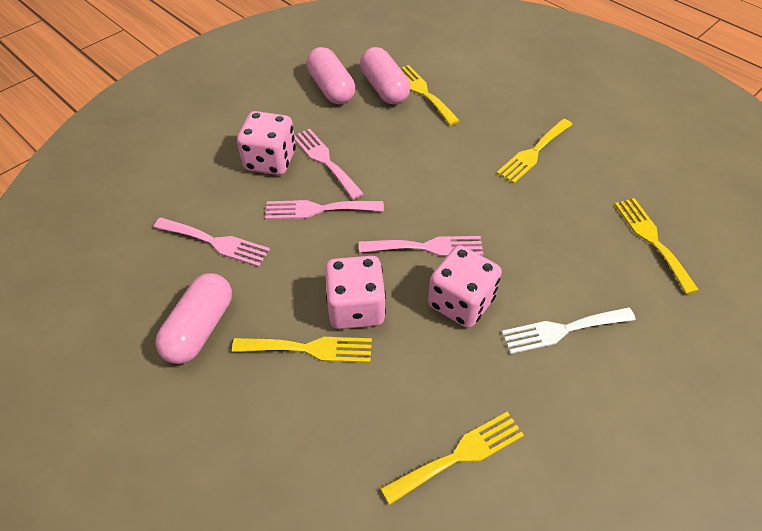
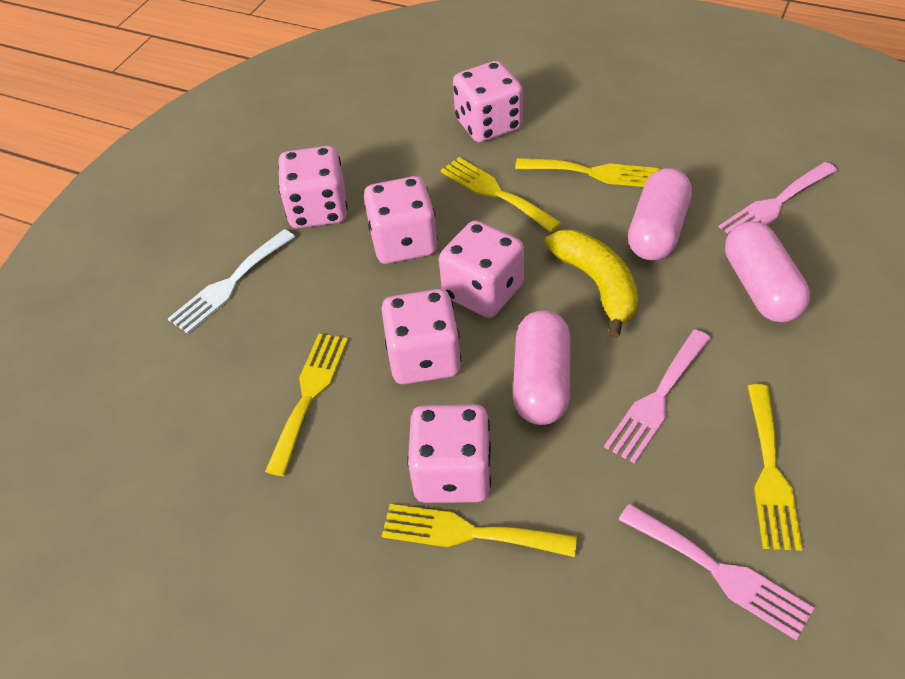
pink dice: 3 -> 6
pink fork: 4 -> 3
yellow banana: 0 -> 1

